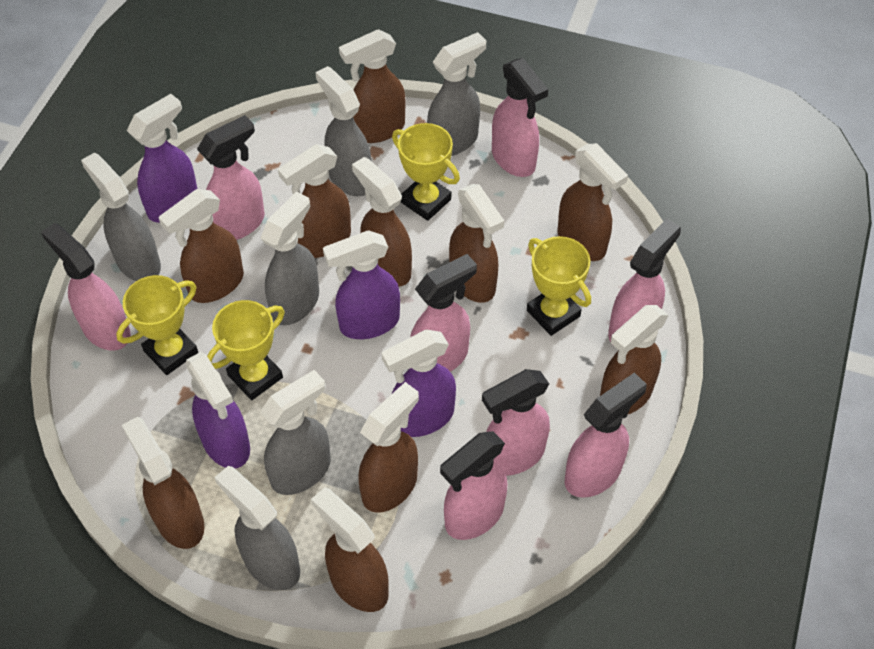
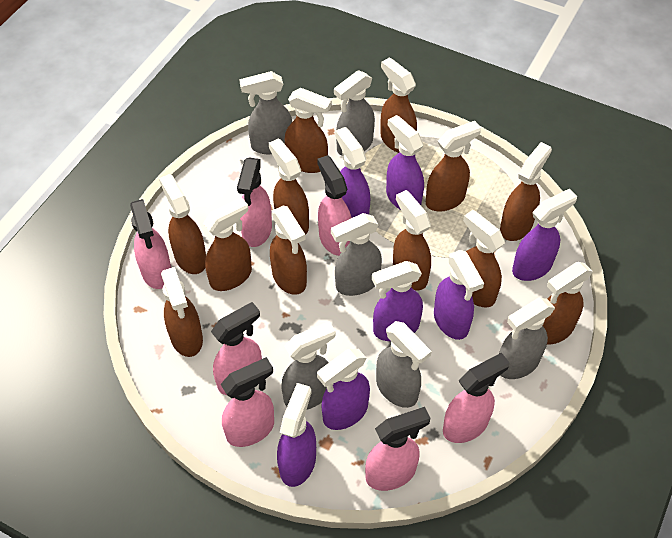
brown spray bottle: 10 -> 12
pink spray bottle: 8 -> 7
purple spray bottle: 4 -> 7
yellow trophy: 4 -> 0

